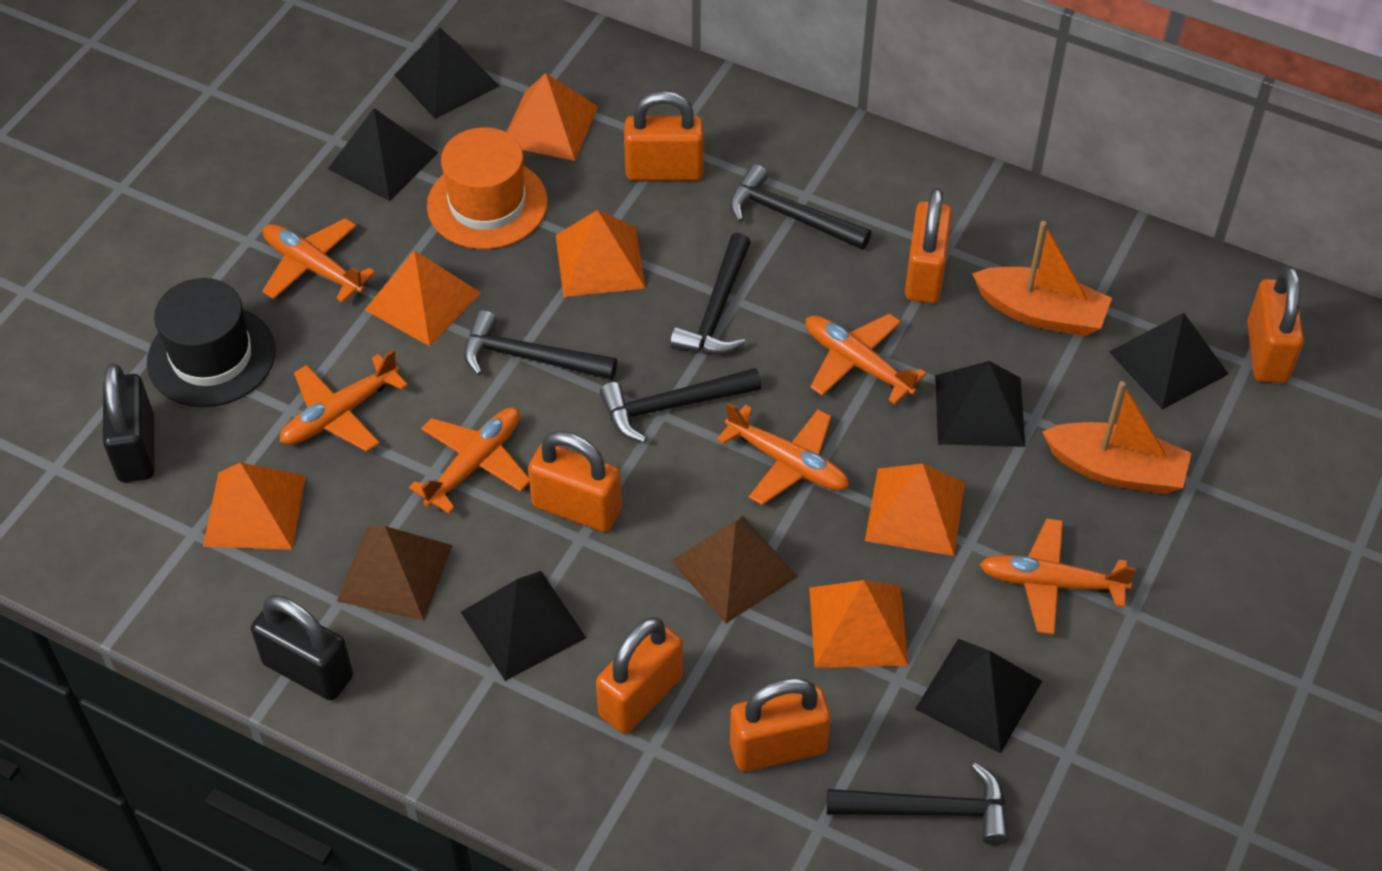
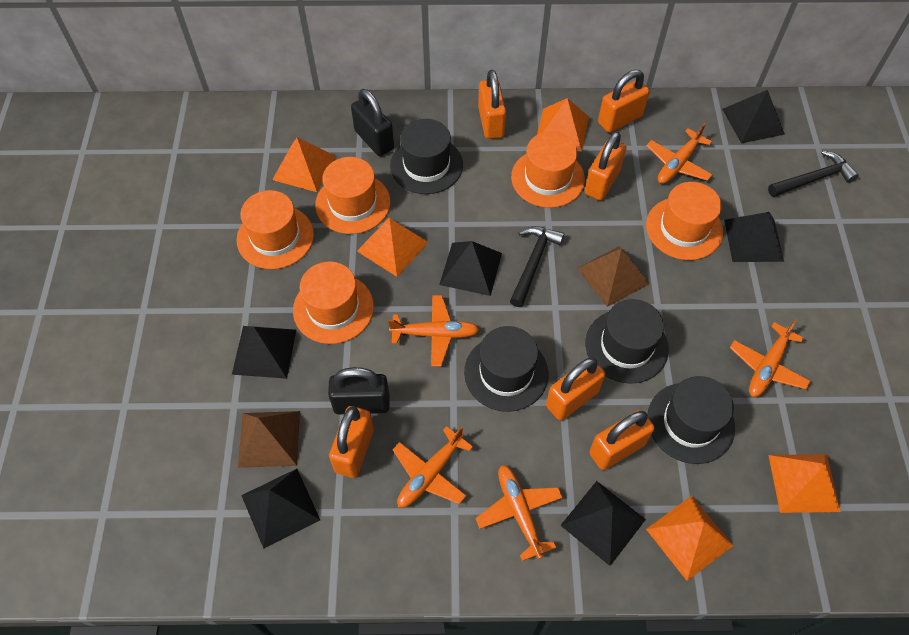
black hammer: 5 -> 2
black hat: 1 -> 4
orange boat: 2 -> 0
orange hat: 1 -> 5
orange plane: 6 -> 5
orange pyramid: 6 -> 5

